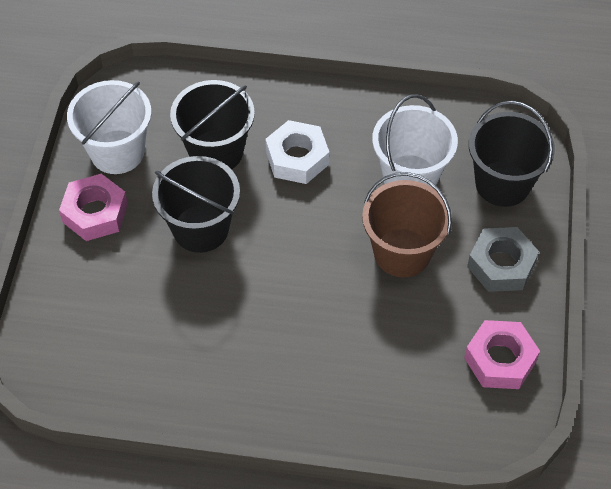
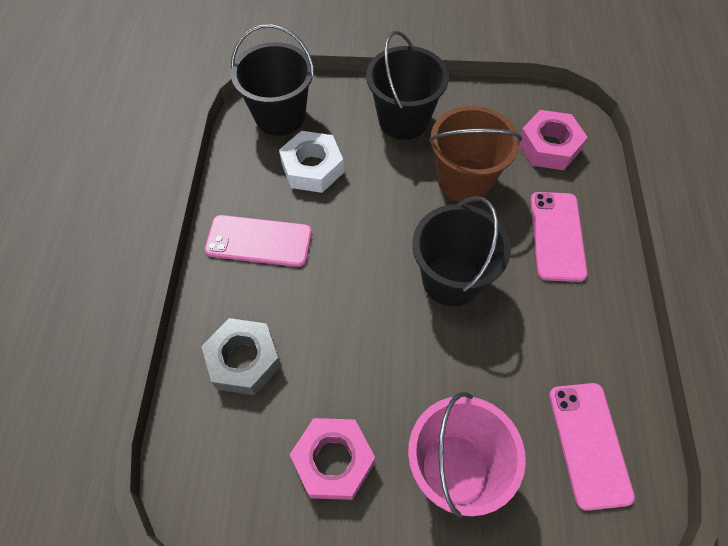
pink bucket: 0 -> 1
pink phone: 0 -> 3
white bucket: 2 -> 0

